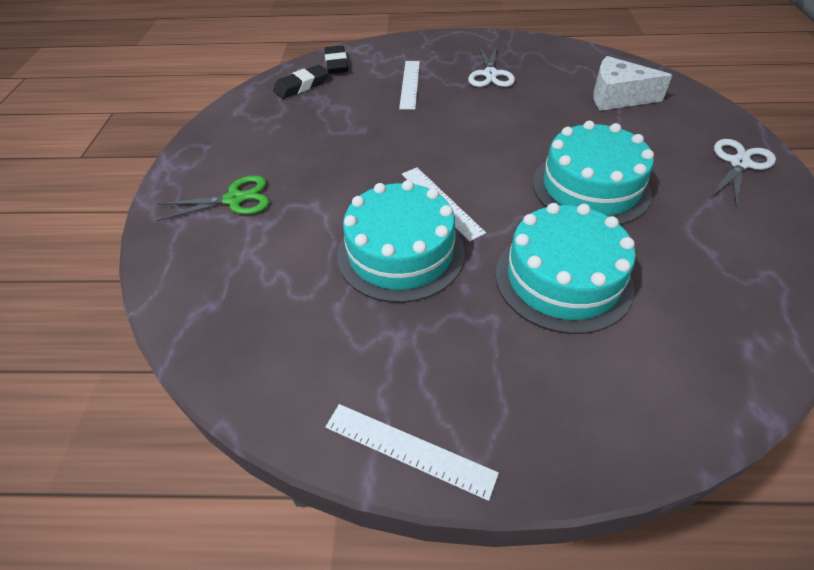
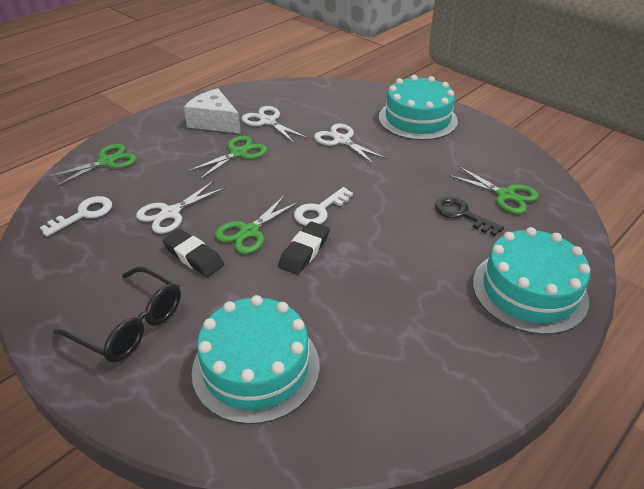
black glasses: 0 -> 1
black key: 0 -> 1
green scissors: 1 -> 4
white key: 0 -> 2
white ruler: 3 -> 0
white scissors: 2 -> 3

